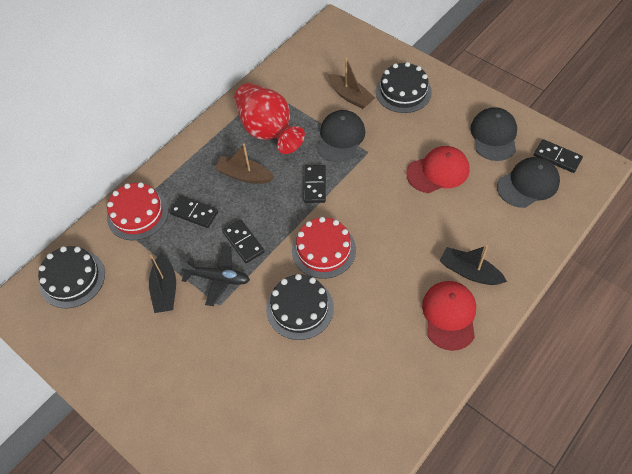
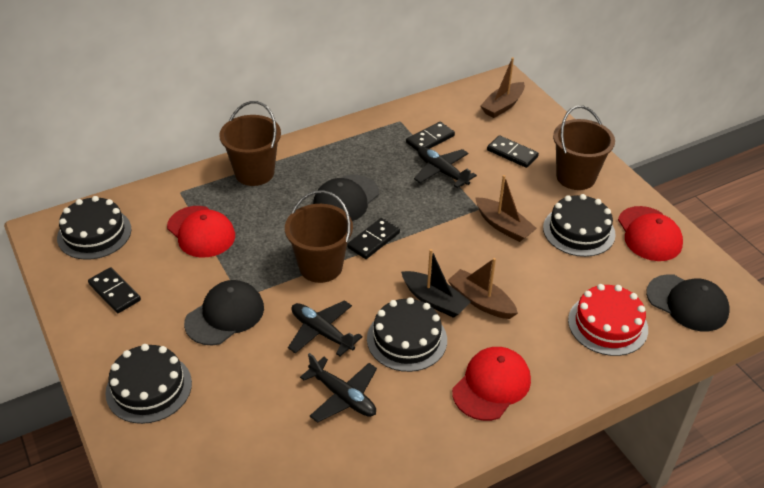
black boat: 2 -> 1
black cake: 3 -> 4
black plane: 1 -> 3
brown boat: 2 -> 3
brown bucket: 0 -> 3
red cake: 2 -> 1
red cap: 2 -> 3
red vase: 1 -> 0

